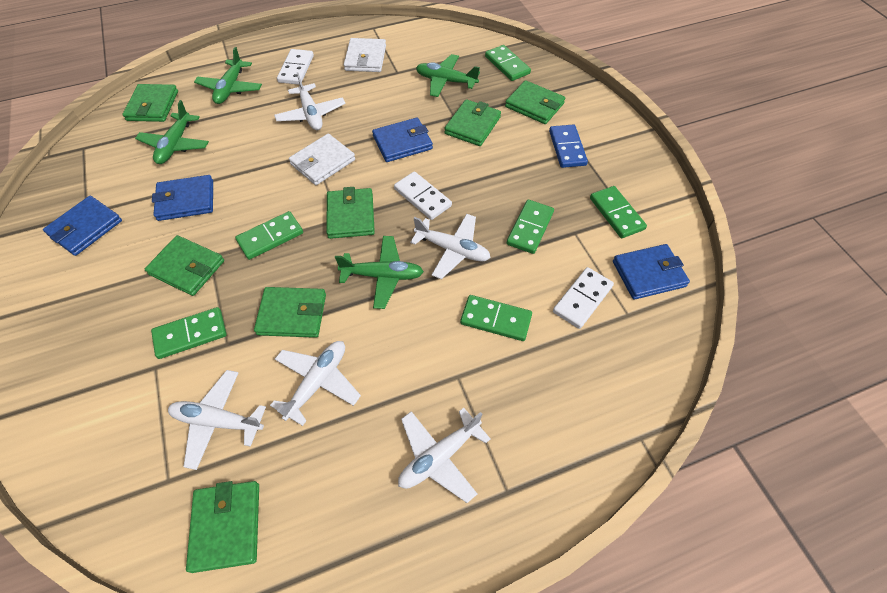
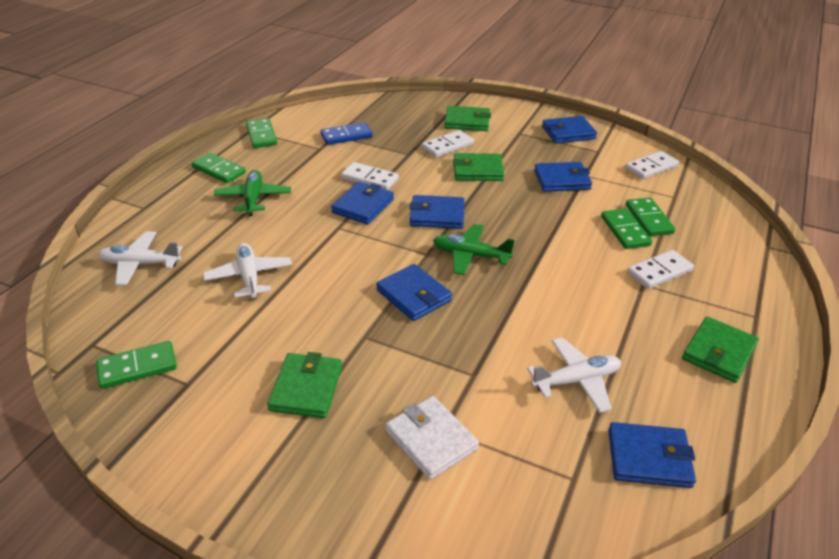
blue wallet: 4 -> 6
green domino: 6 -> 5
green plane: 4 -> 2
green wallet: 7 -> 4
white domino: 3 -> 4
white plane: 5 -> 3
white wallet: 2 -> 1

